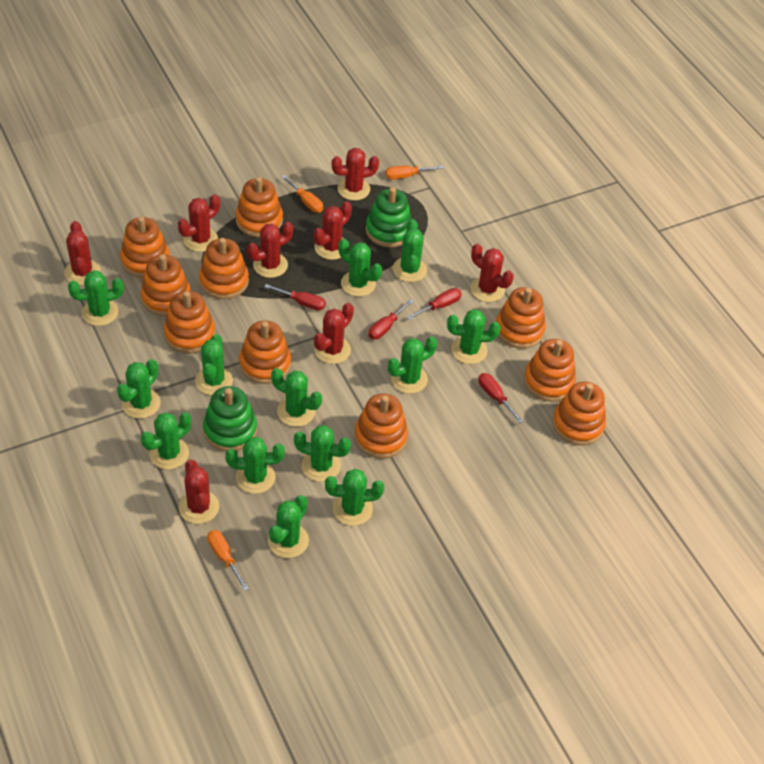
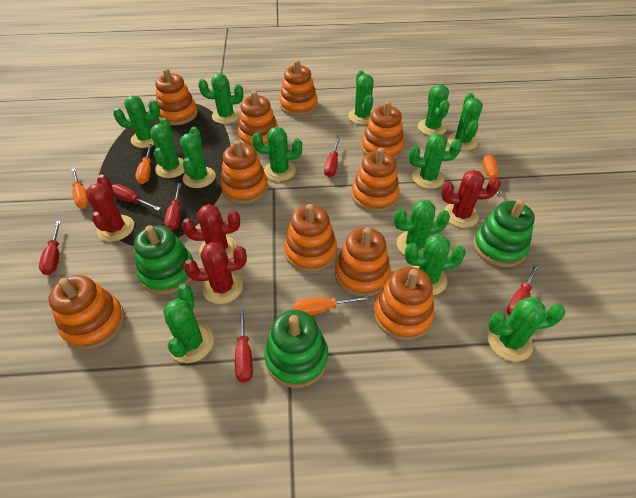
green stacking toy: 2 -> 3
orange screwdriver: 3 -> 4
red cactus: 8 -> 4
red screwdriver: 4 -> 6

